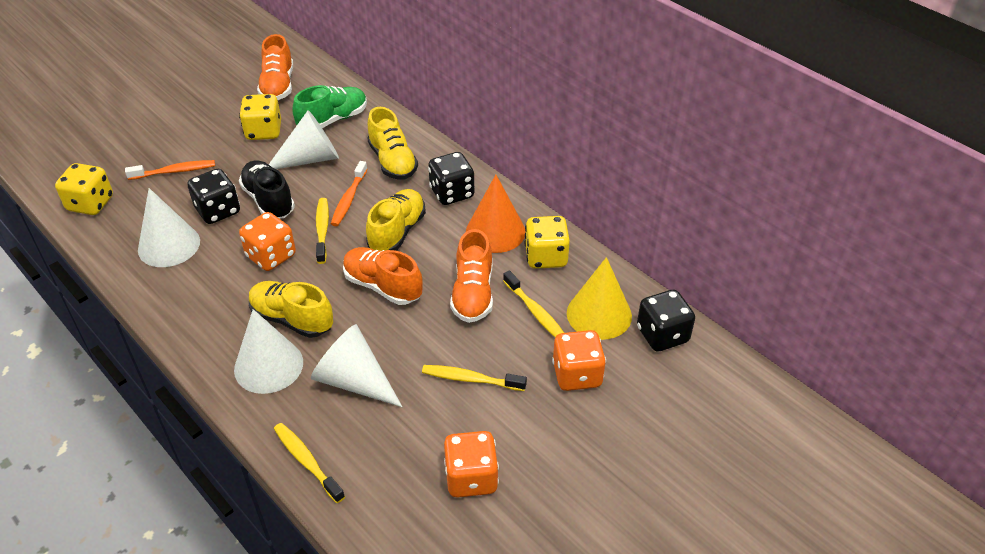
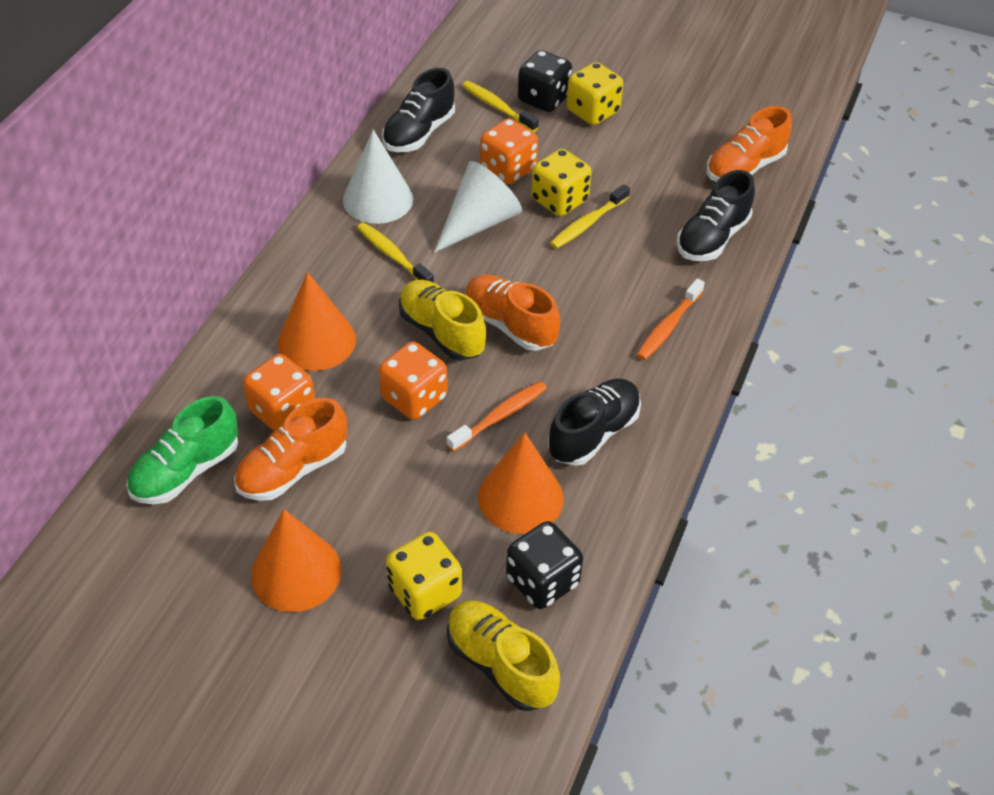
black dice: 3 -> 2
black shoe: 1 -> 3
orange cone: 1 -> 3
white cone: 4 -> 2
yellow cone: 1 -> 0
yellow shoe: 3 -> 2
yellow toothbrush: 4 -> 3

